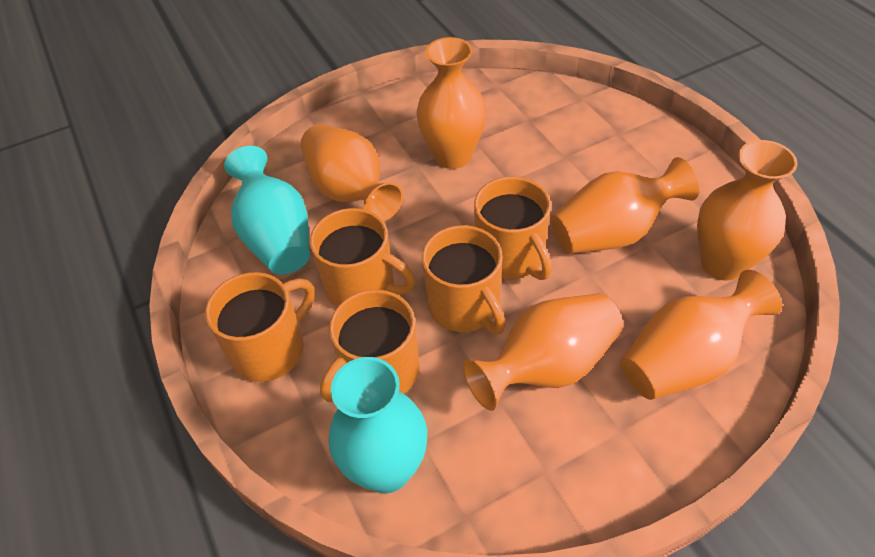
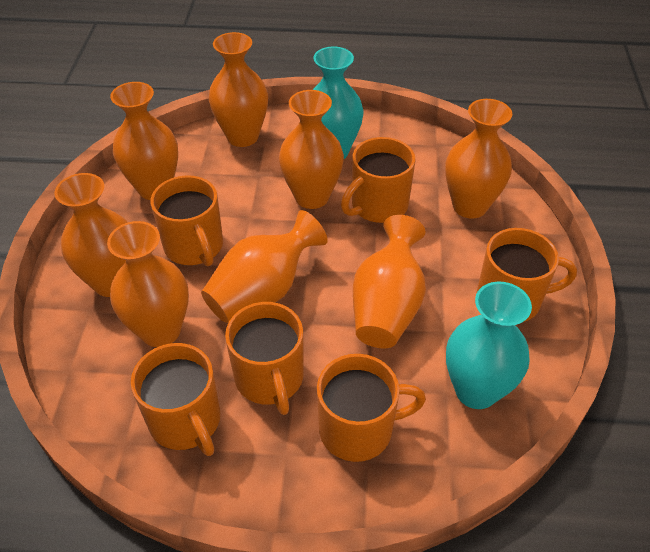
orange mug: 5 -> 6
orange vase: 6 -> 8

